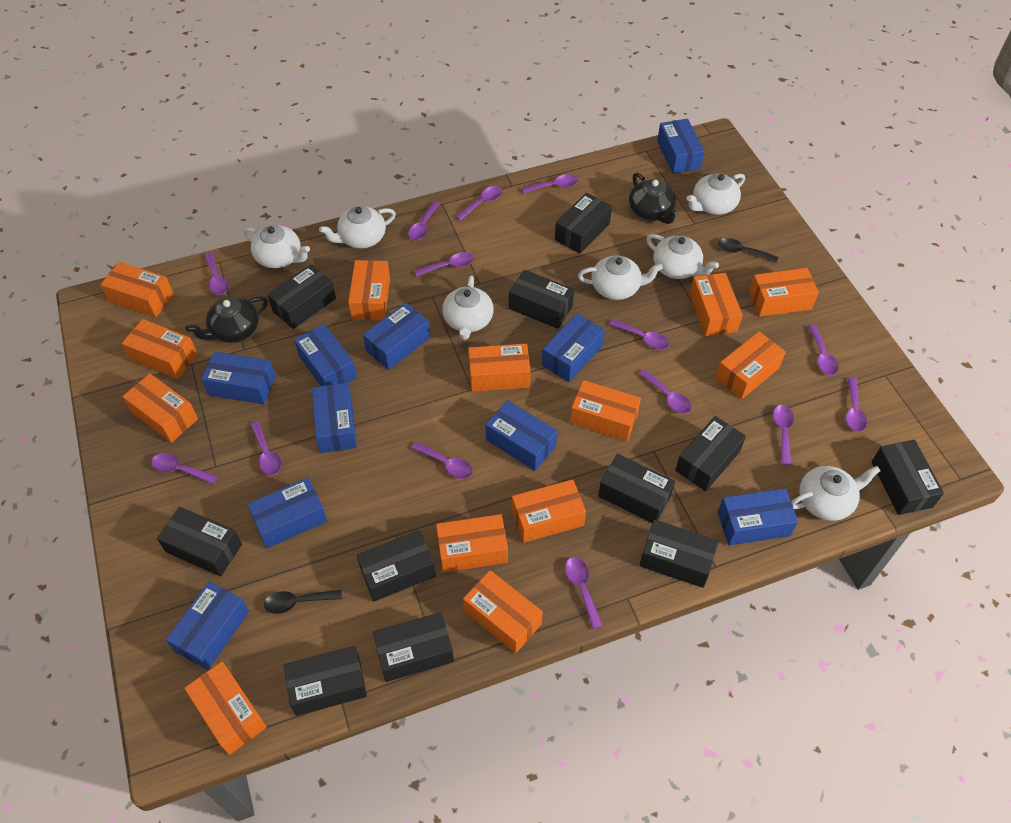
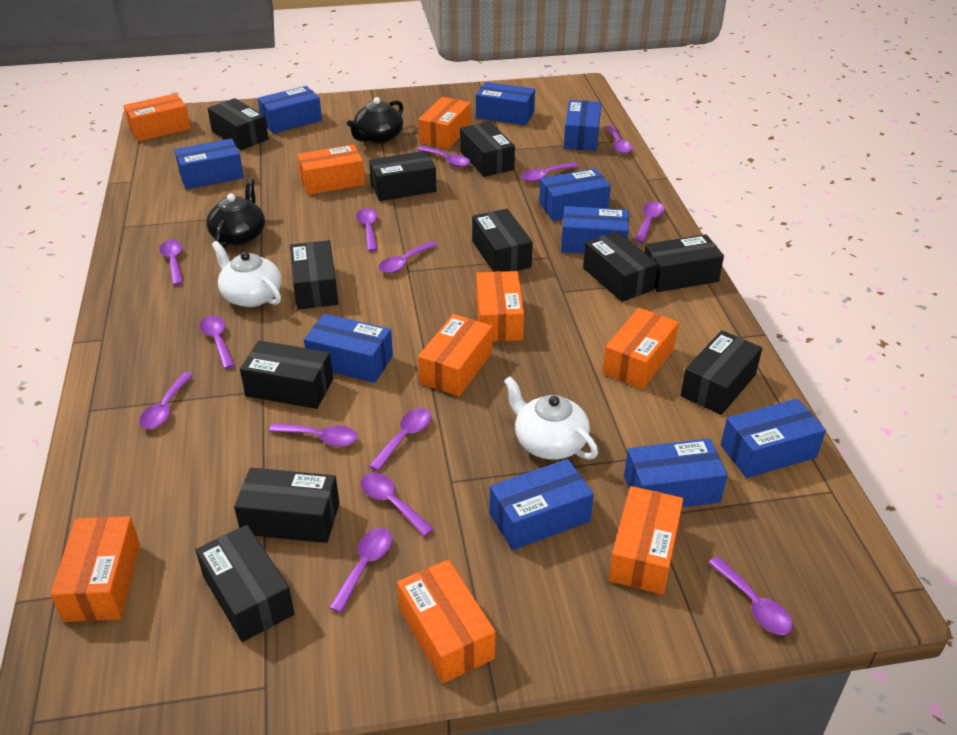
black spoon: 2 -> 0
orange box: 13 -> 9
white teapot: 7 -> 2

